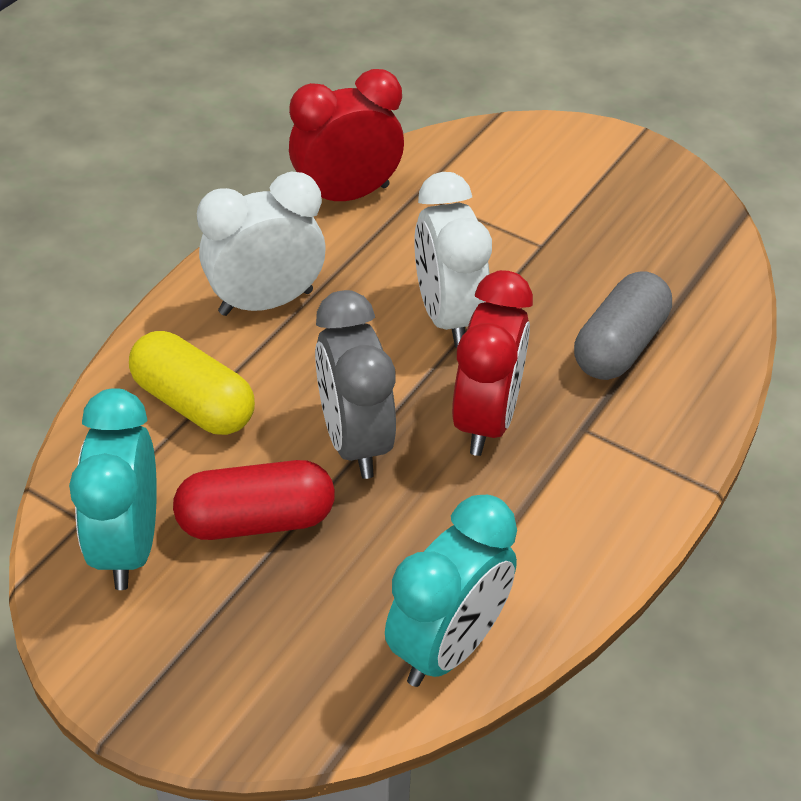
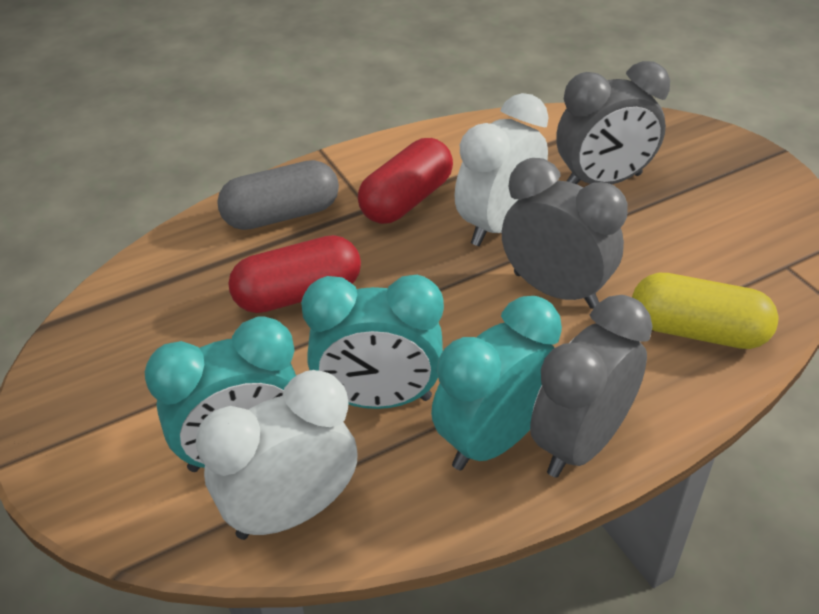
grey clock: 1 -> 3
red capsule: 1 -> 2
red clock: 2 -> 0
turquoise clock: 2 -> 3

